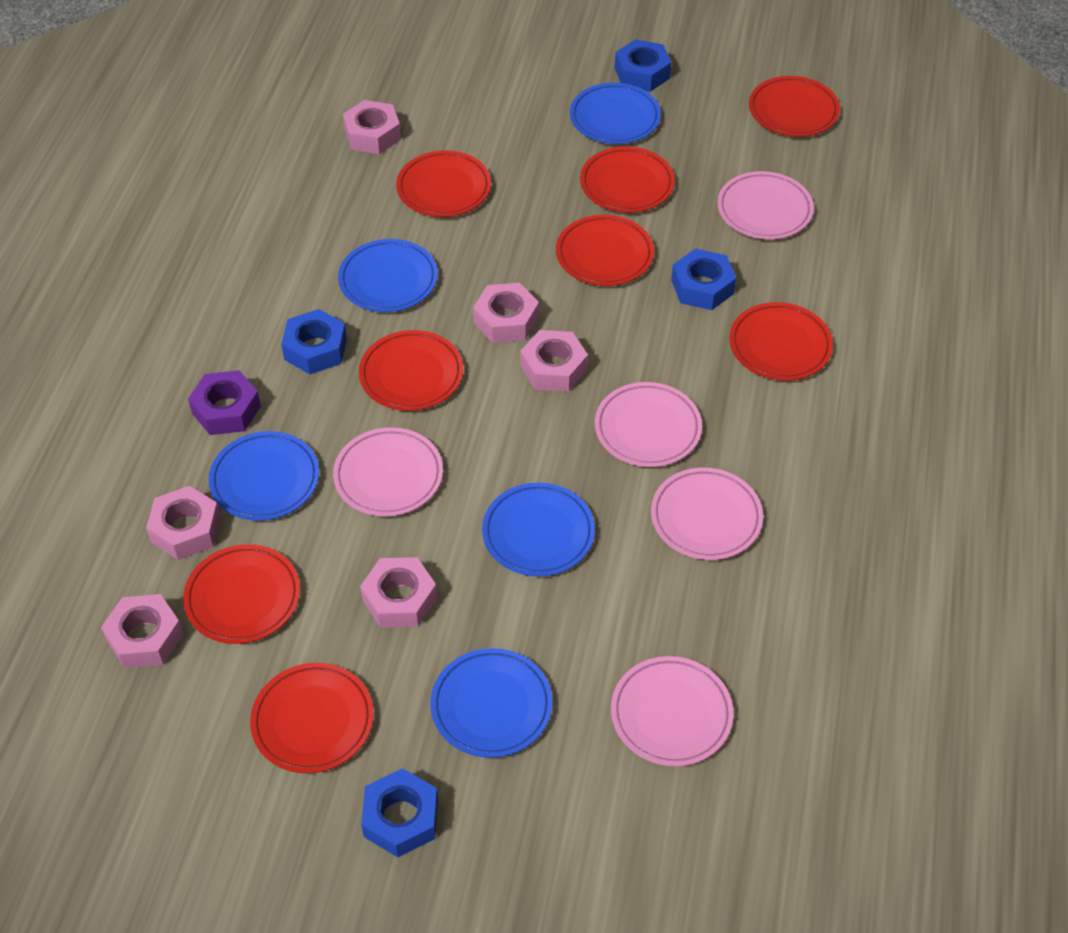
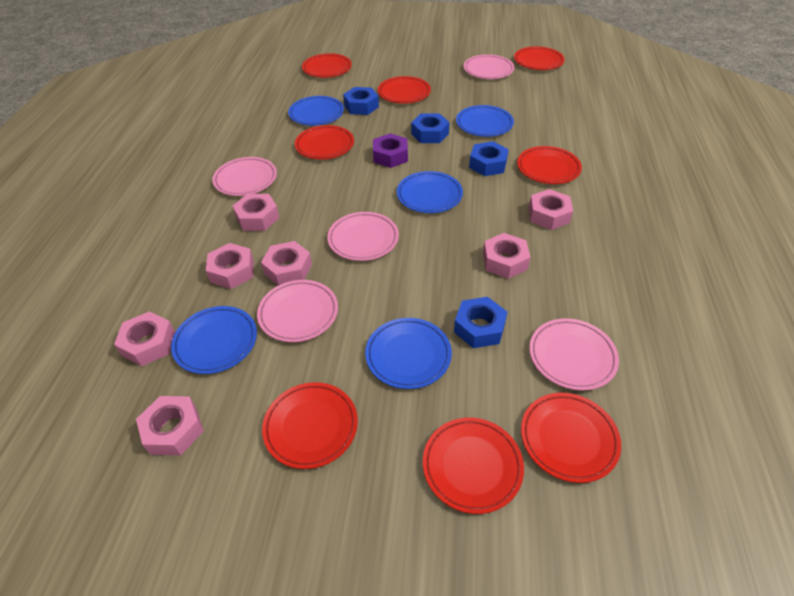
pink nut: 6 -> 7

